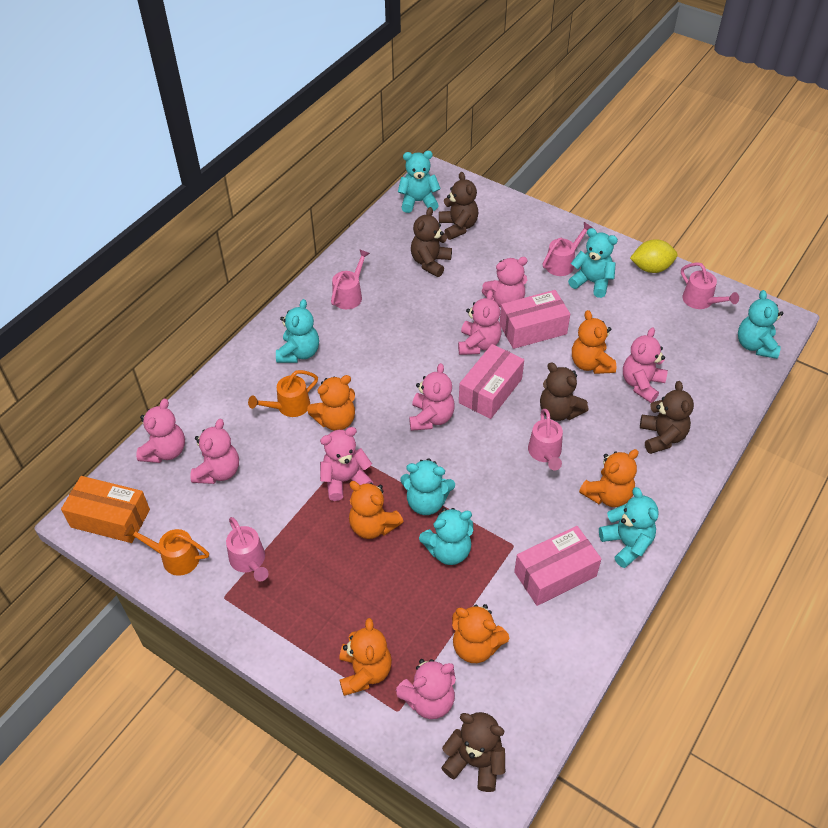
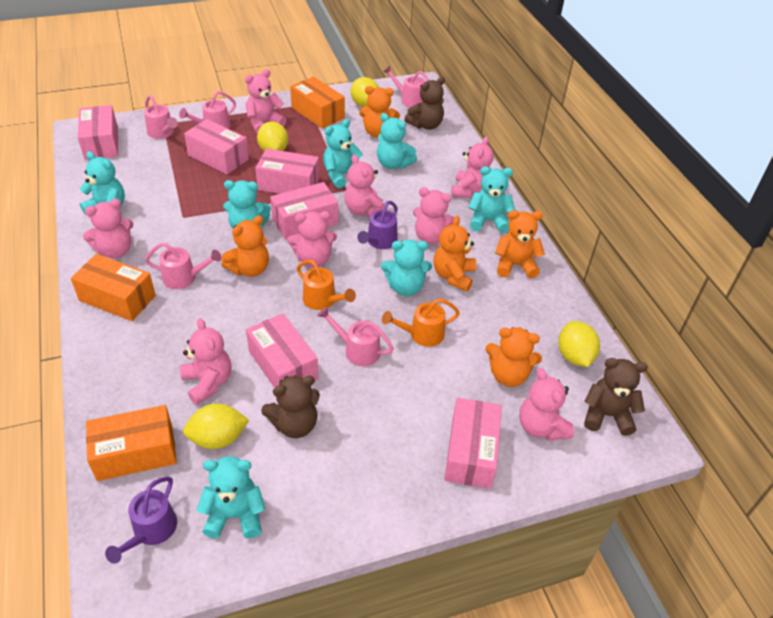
brown teddy bear: 5 -> 3
orange box: 1 -> 3
orange teddy bear: 6 -> 5
pink box: 3 -> 6
purple watering can: 0 -> 2
yellow lemon: 1 -> 4

